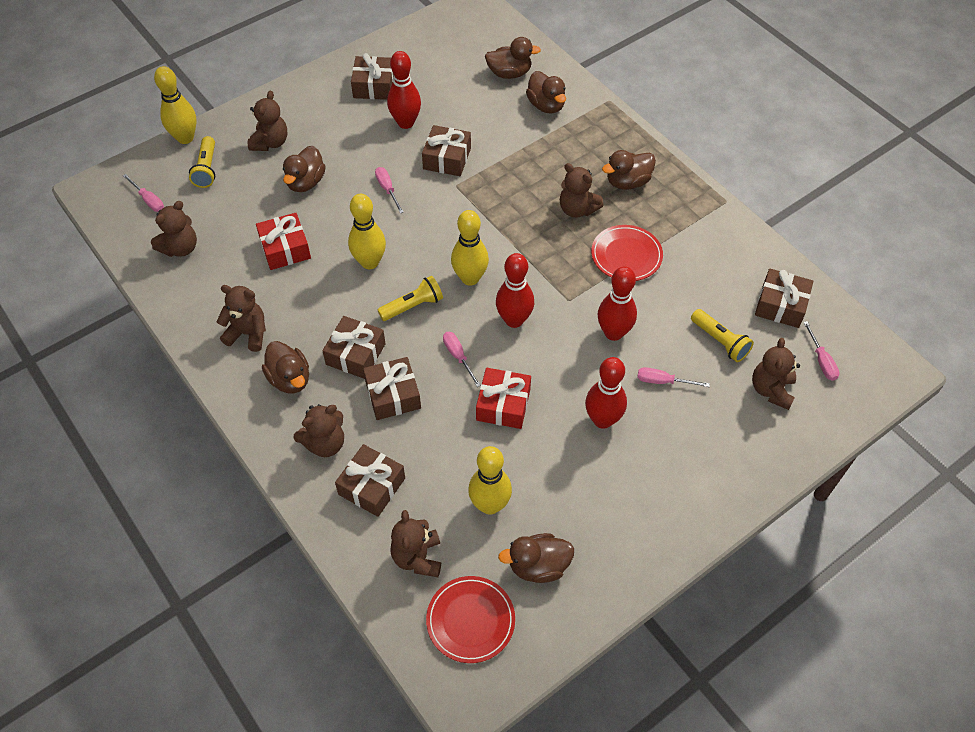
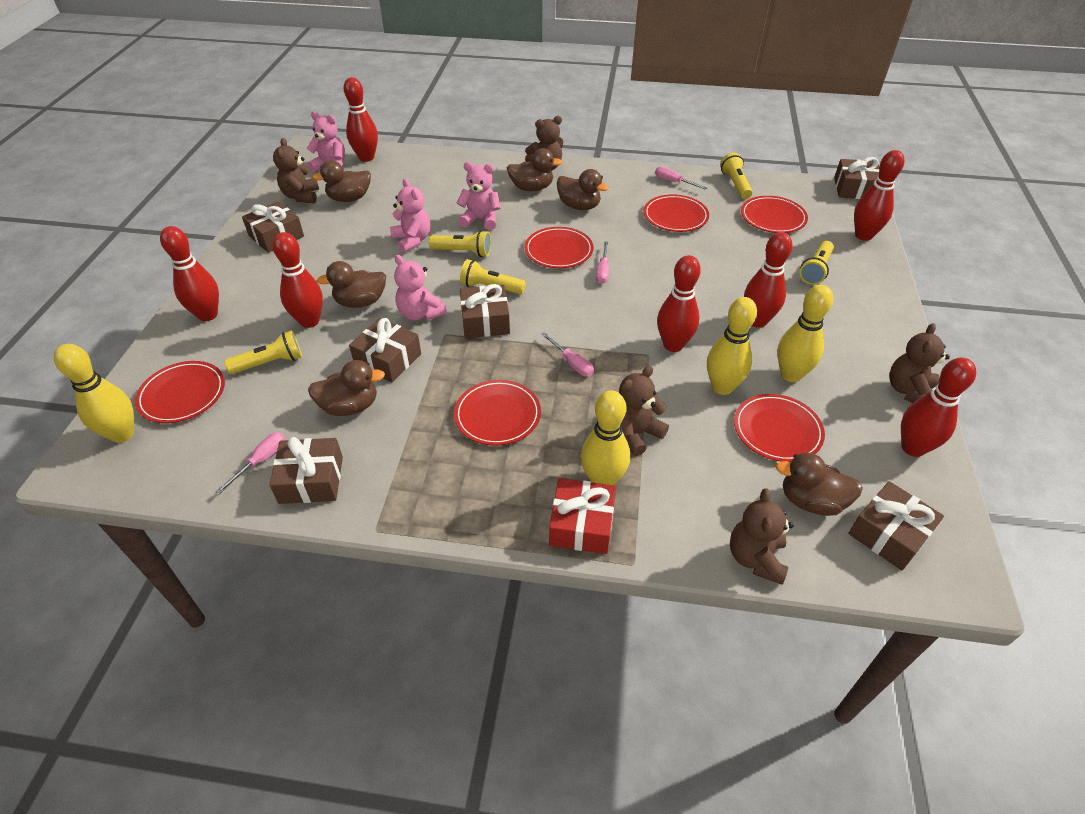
brown teddy bear: 7 -> 5
pink screwdriver: 5 -> 4
pink teddy bear: 0 -> 4
red bowling pin: 4 -> 7
red gift: 2 -> 1
red plate: 2 -> 6
yellow flashlight: 3 -> 5

